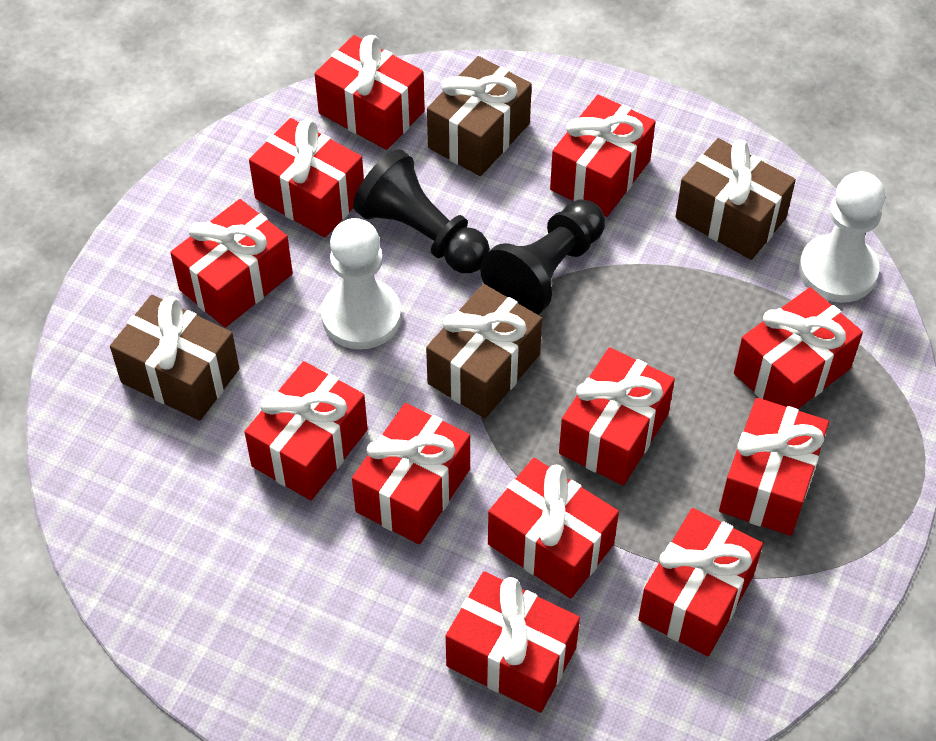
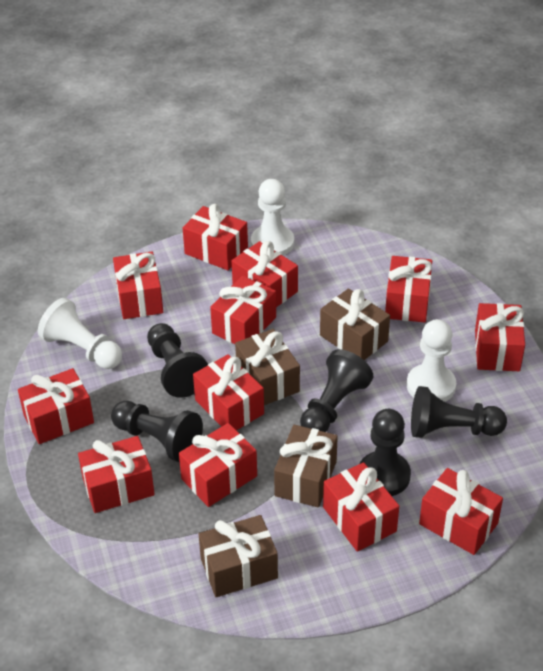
black pawn: 2 -> 5
white pawn: 2 -> 3

